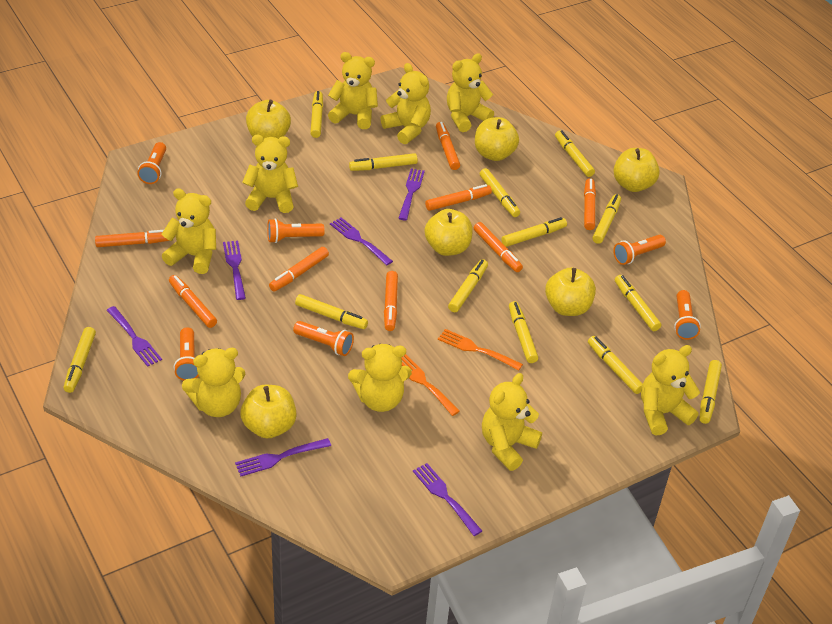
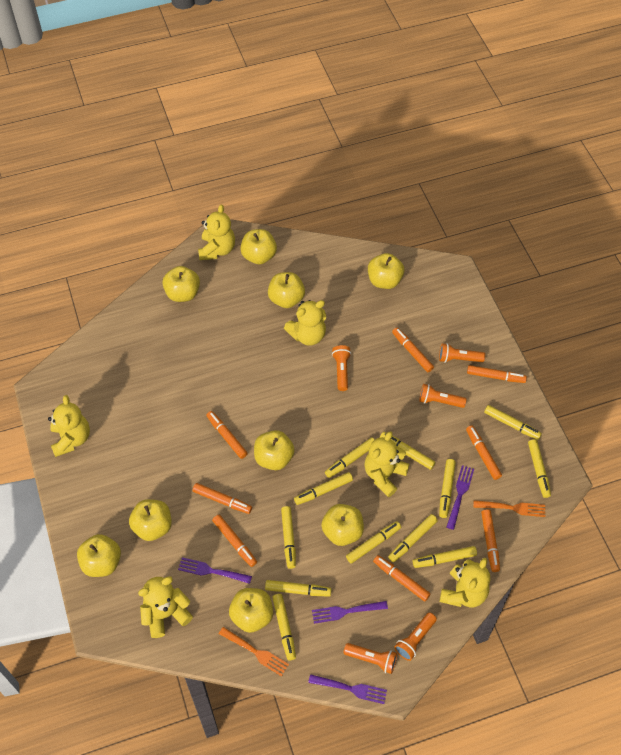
orange flashlight: 6 -> 5
purple fork: 6 -> 4
yellow apple: 6 -> 9
yellow marker: 13 -> 12
yellow teddy bear: 9 -> 6

